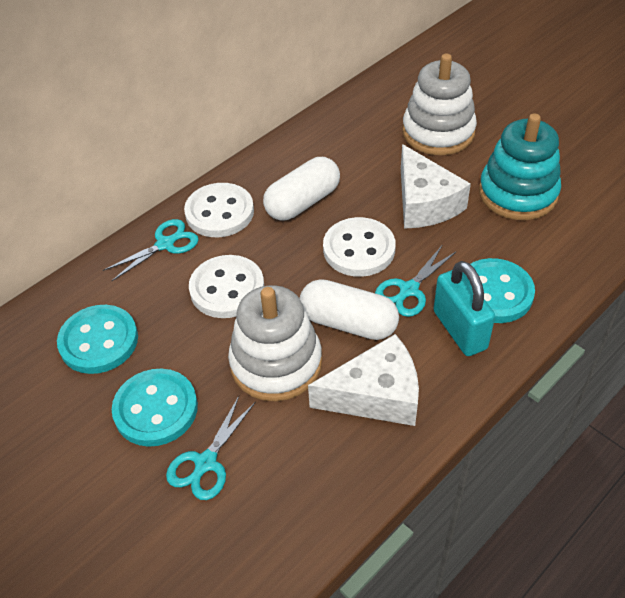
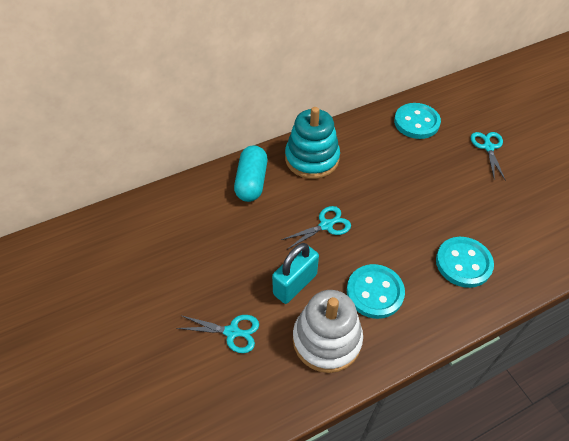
turquoise capsule: 0 -> 1
white button: 3 -> 0
white capsule: 2 -> 0
white cheese: 2 -> 0
white stacking toy: 2 -> 1

